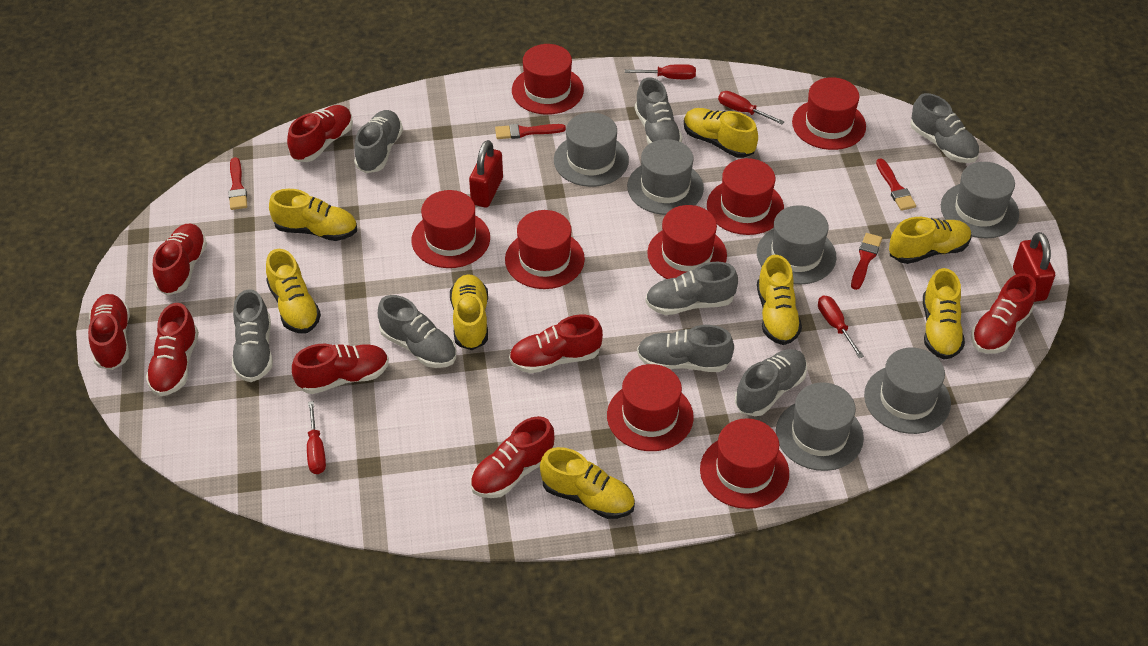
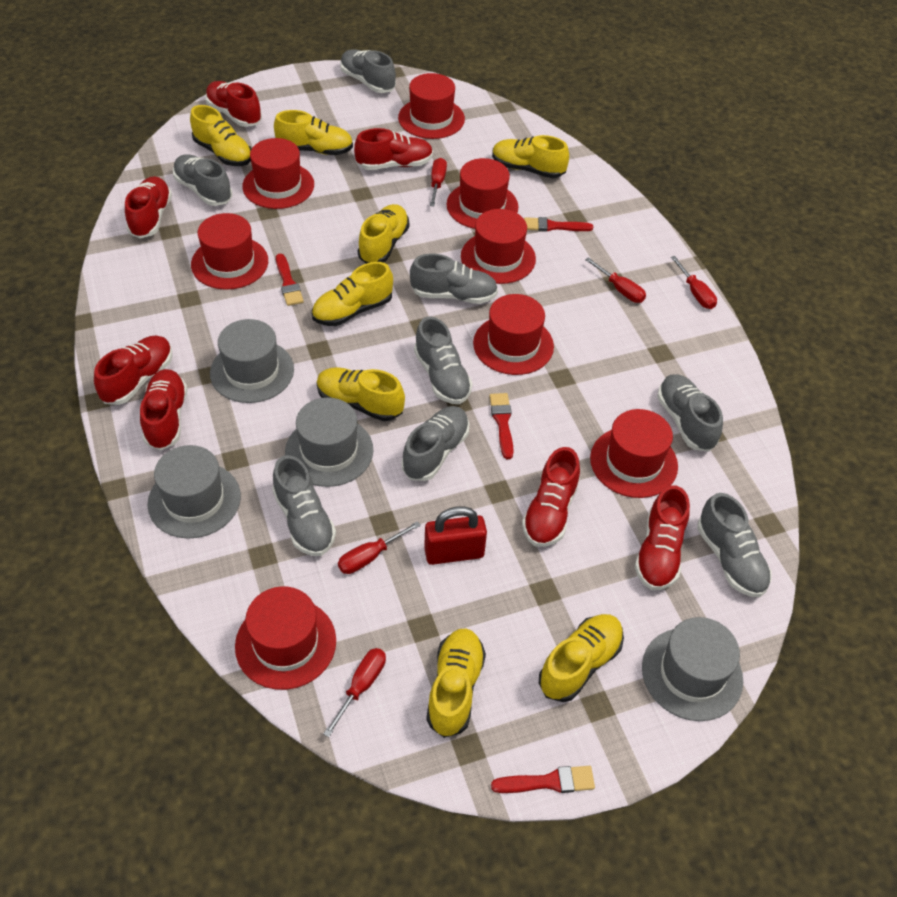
grey hat: 6 -> 4
red padlock: 2 -> 1
red screwdriver: 4 -> 5
red shoe: 8 -> 7

